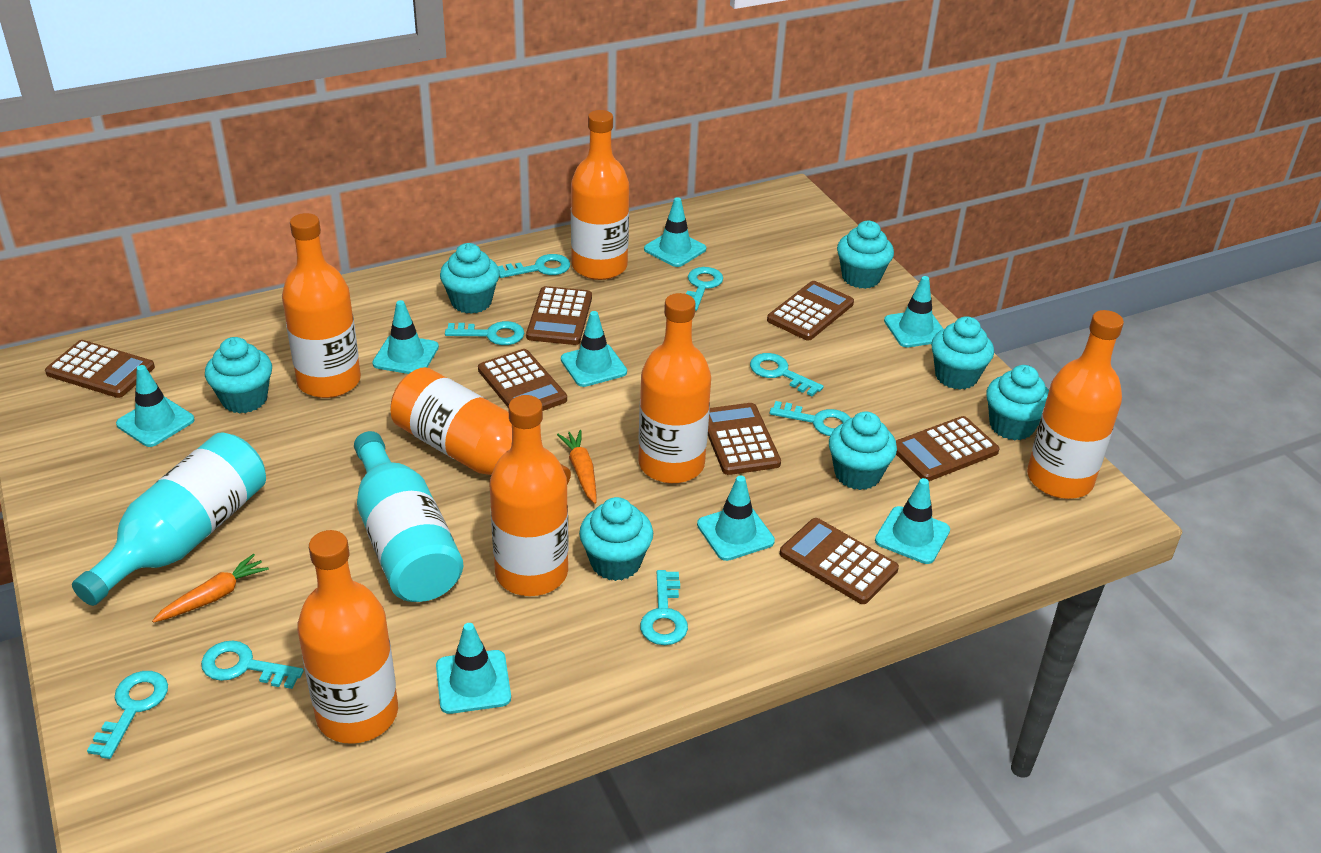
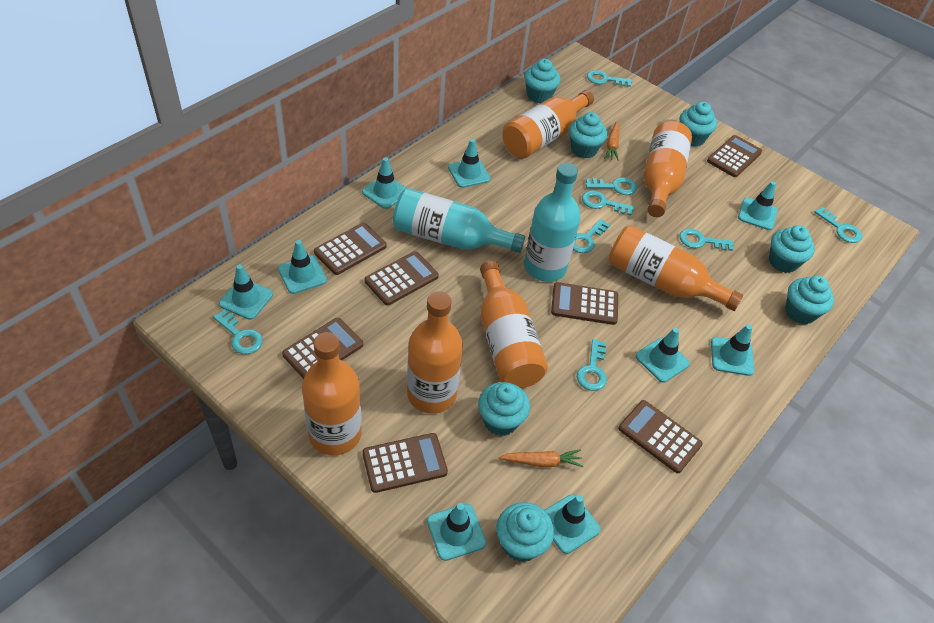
orange bottle: 7 -> 6
turquoise traffic cone: 8 -> 9

